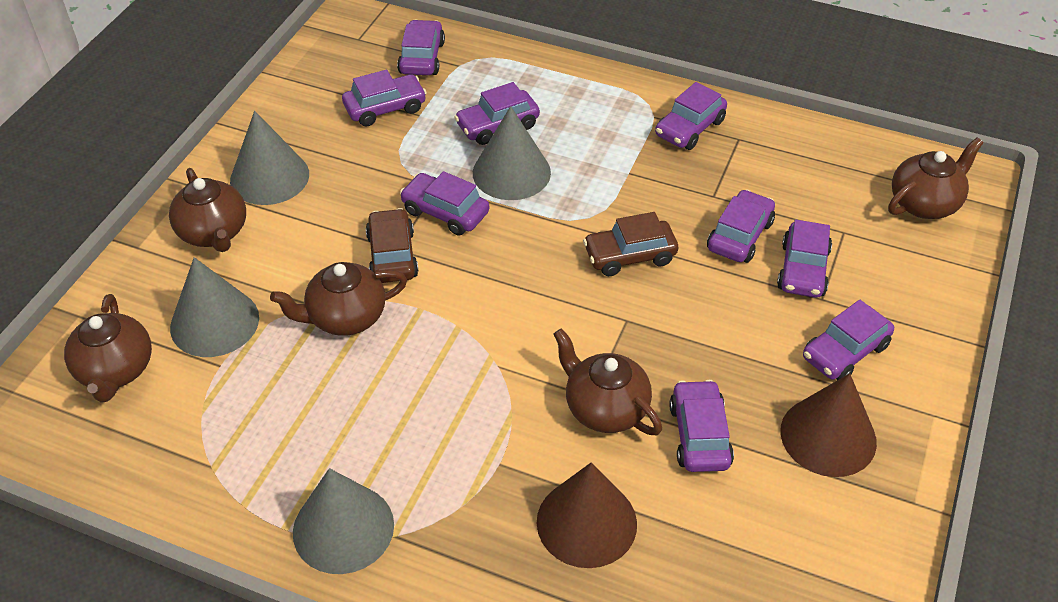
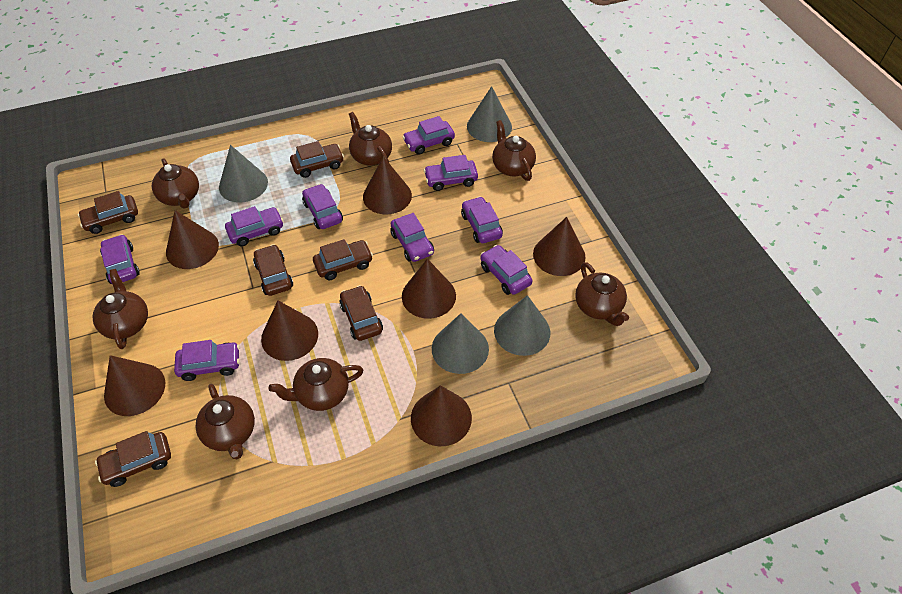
brown car: 2 -> 6
brown cone: 2 -> 7
brown teapot: 5 -> 7

